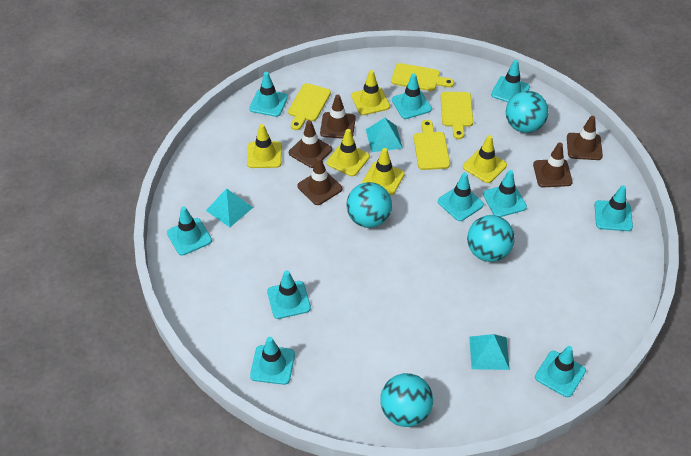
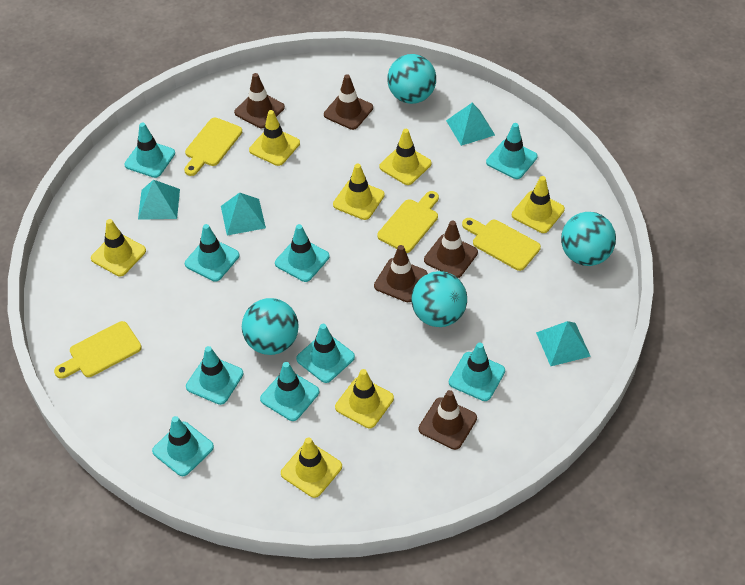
turquoise pyramid: 3 -> 4
turquoise traffic cone: 10 -> 9
yellow traffic cone: 5 -> 7

